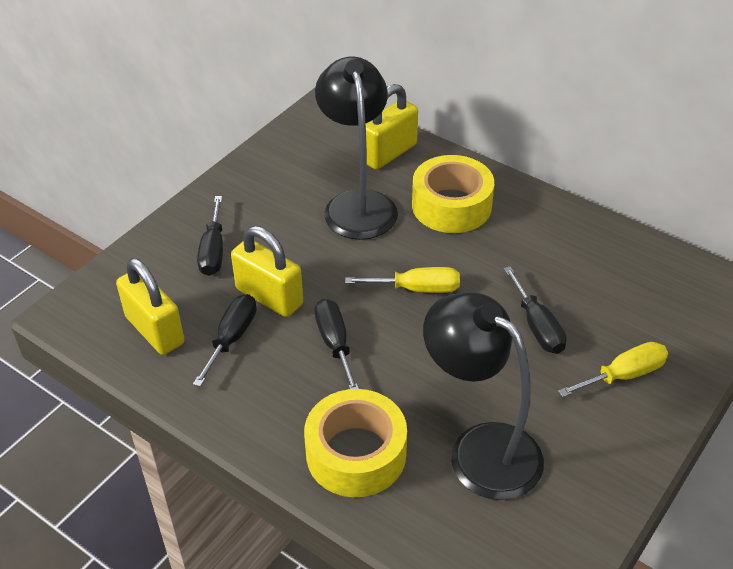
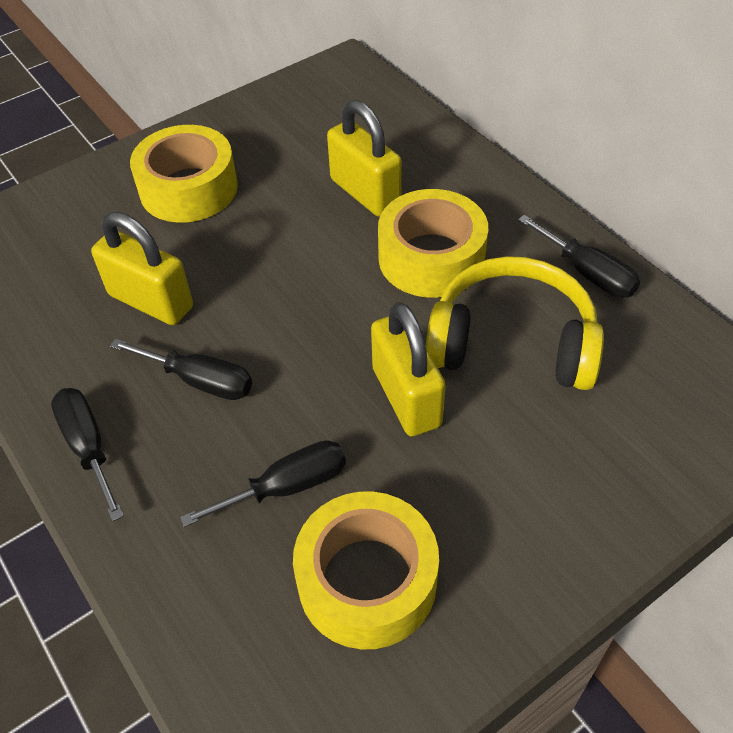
black lamp: 2 -> 0
yellow headphones: 0 -> 1
yellow screwdriver: 2 -> 0
yellow tape: 2 -> 3

